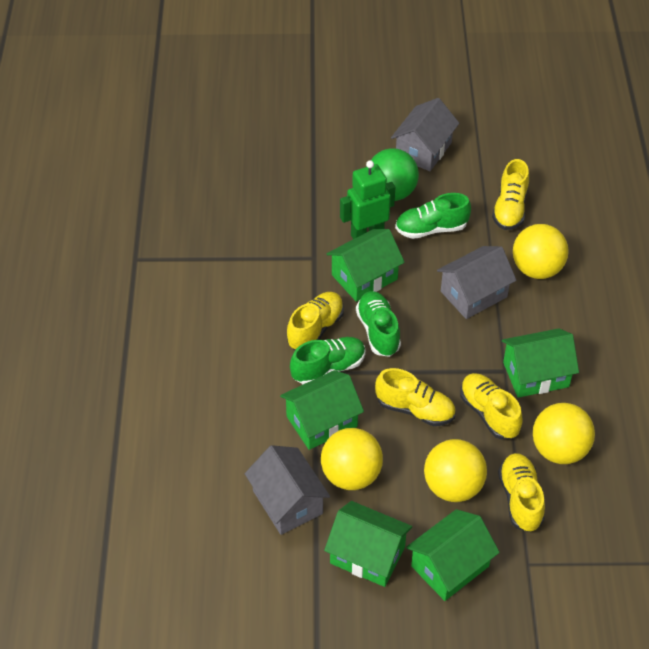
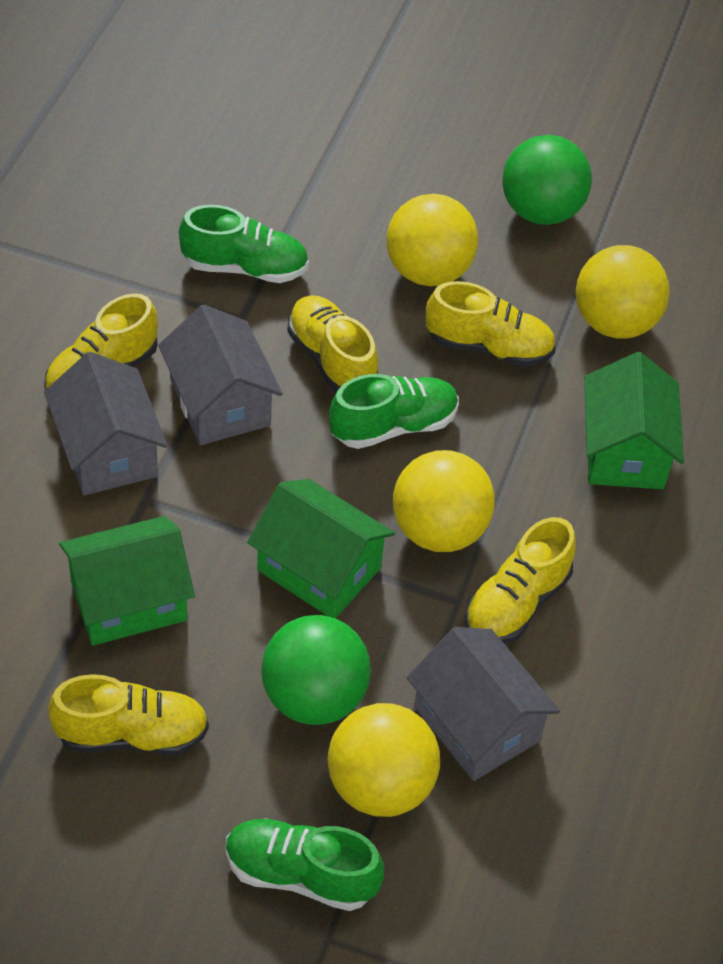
green ball: 1 -> 2
green house: 5 -> 3
green robot: 1 -> 0

